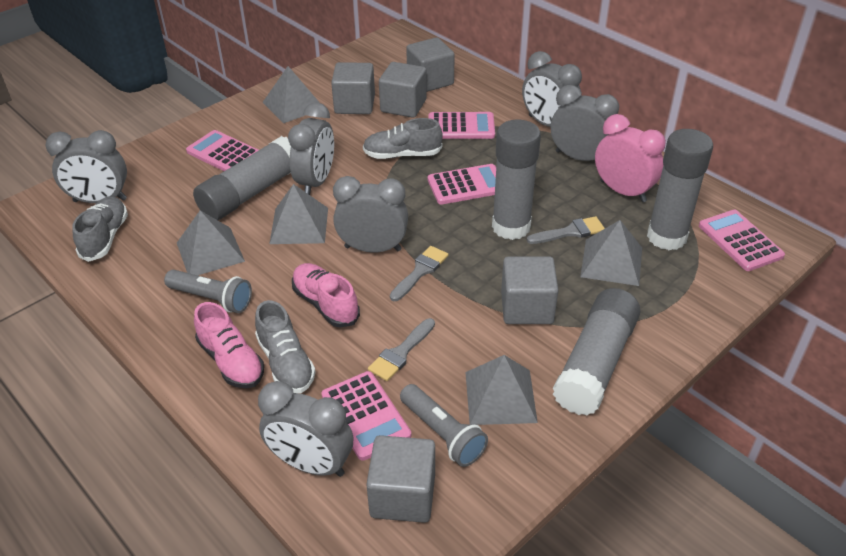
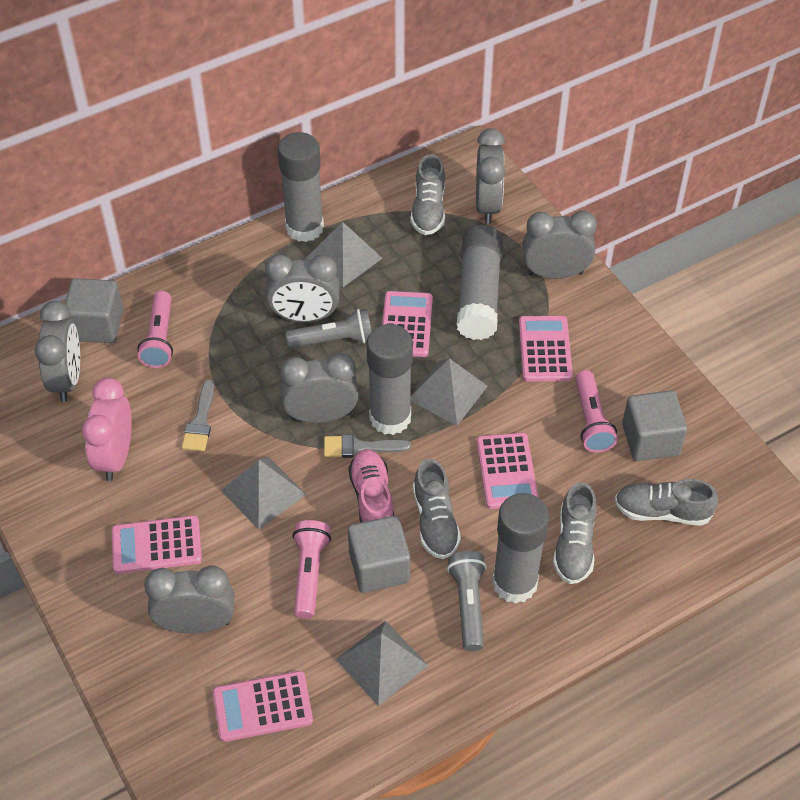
grey brush: 3 -> 2
grey cube: 5 -> 3
grey pyramid: 5 -> 4
grey shoe: 3 -> 4
pink flashlight: 0 -> 3
pink shoe: 2 -> 1

